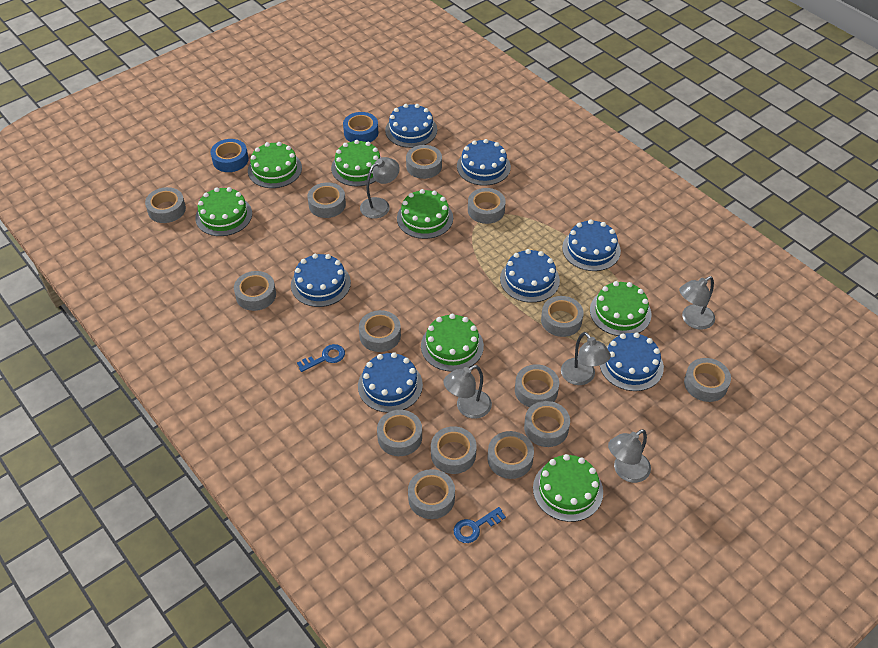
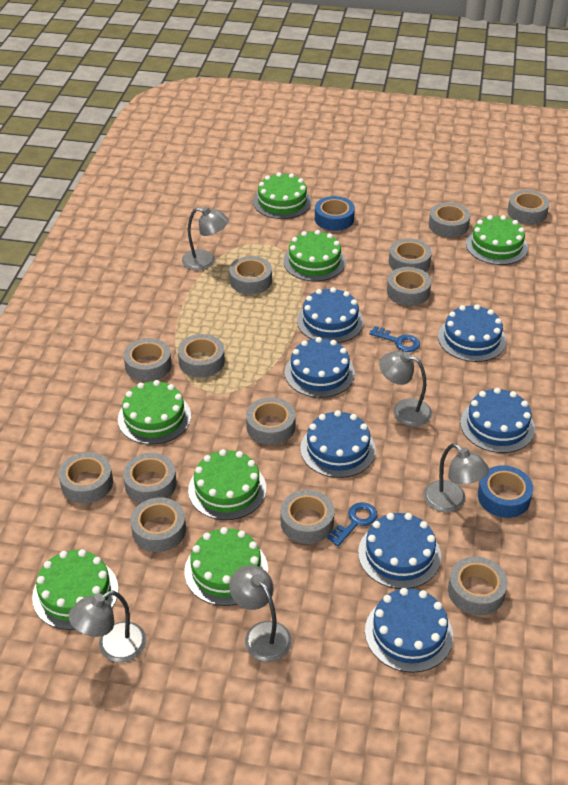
grey tape: 14 -> 13

